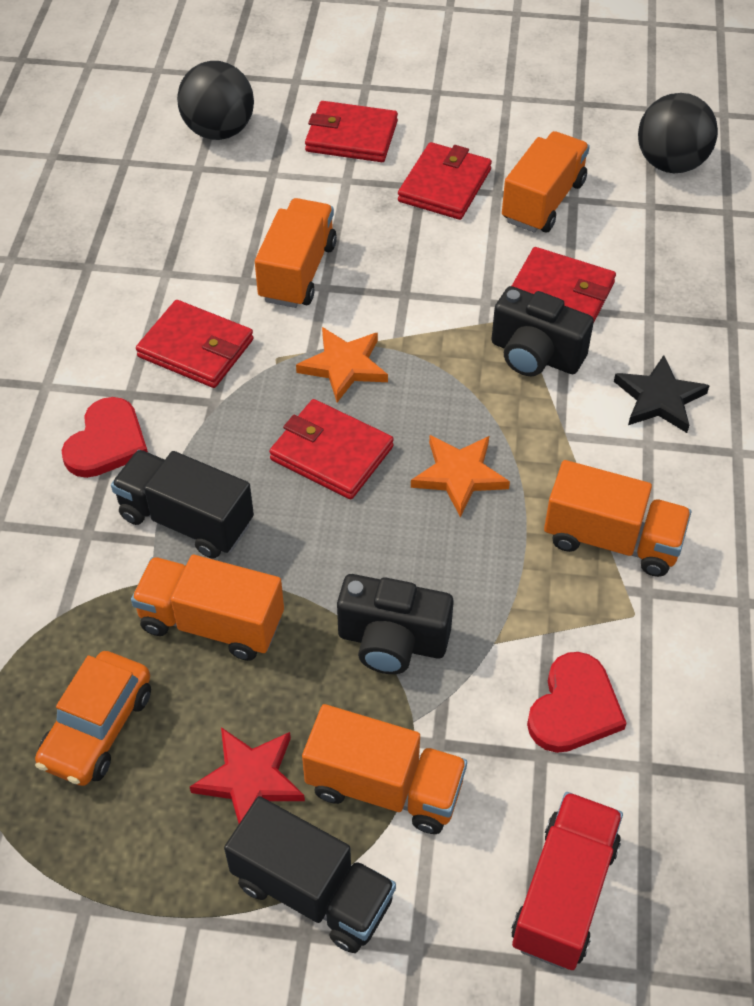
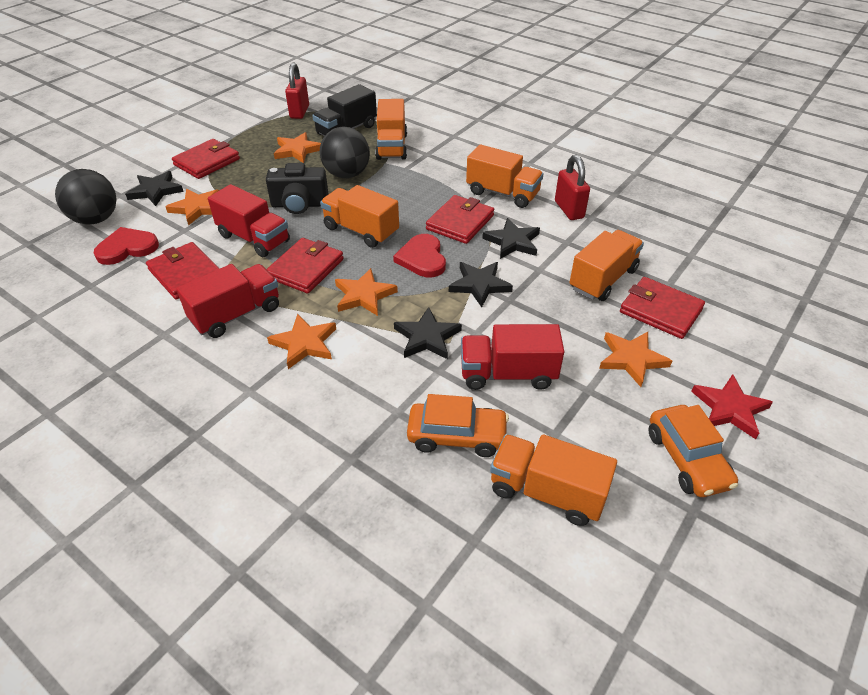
black camera: 2 -> 1
black star: 1 -> 4
black truck: 2 -> 1
orange car: 1 -> 2
orange star: 2 -> 5
red padlock: 0 -> 2
red truck: 1 -> 3

